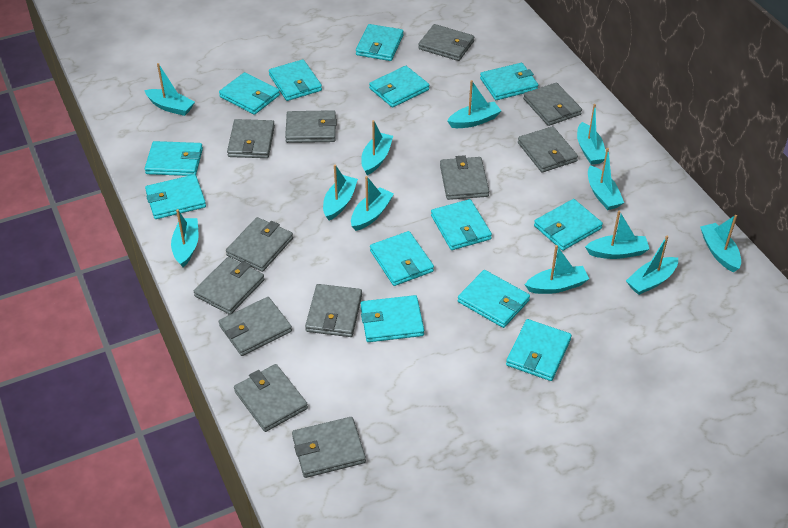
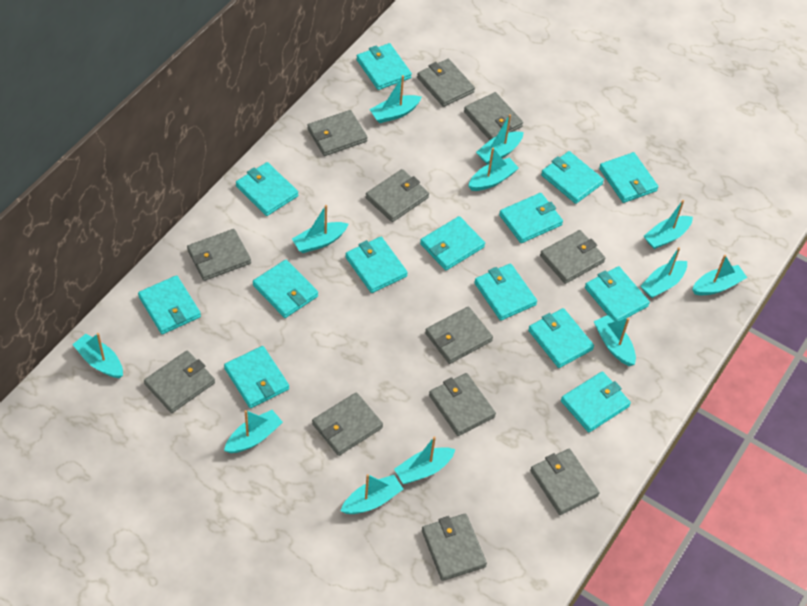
turquoise wallet: 13 -> 14

